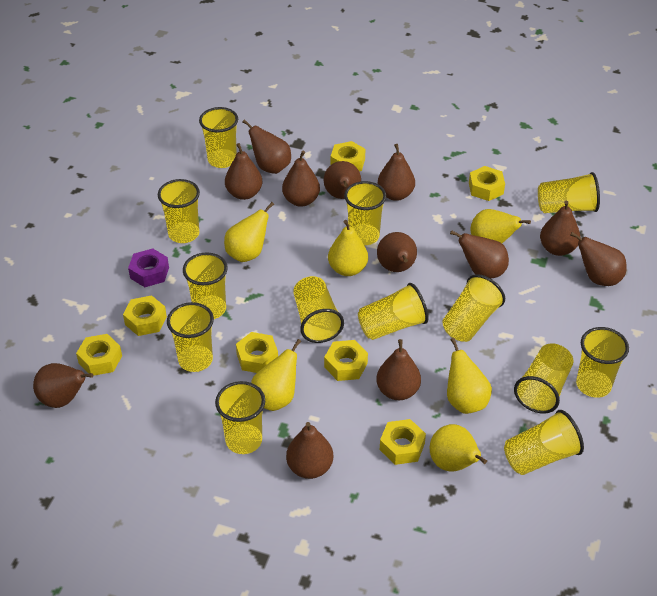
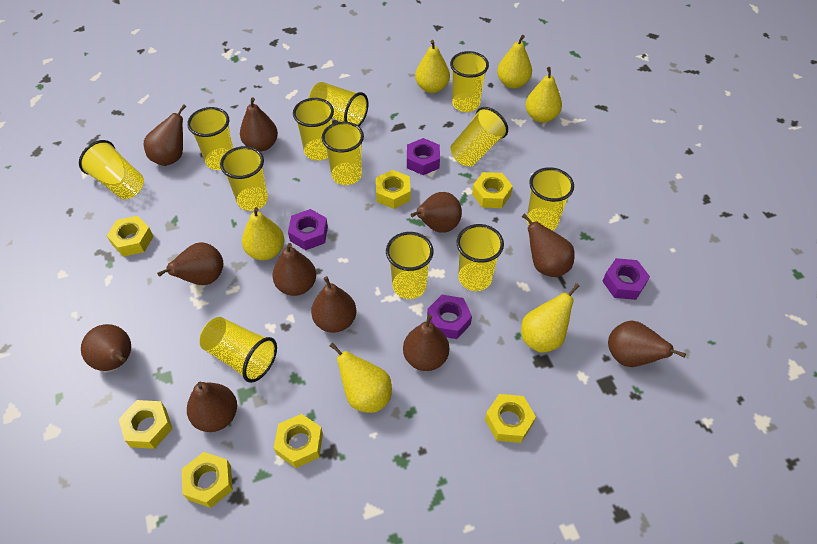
brown pear: 12 -> 11
purple nut: 1 -> 4
yellow cup: 13 -> 12

